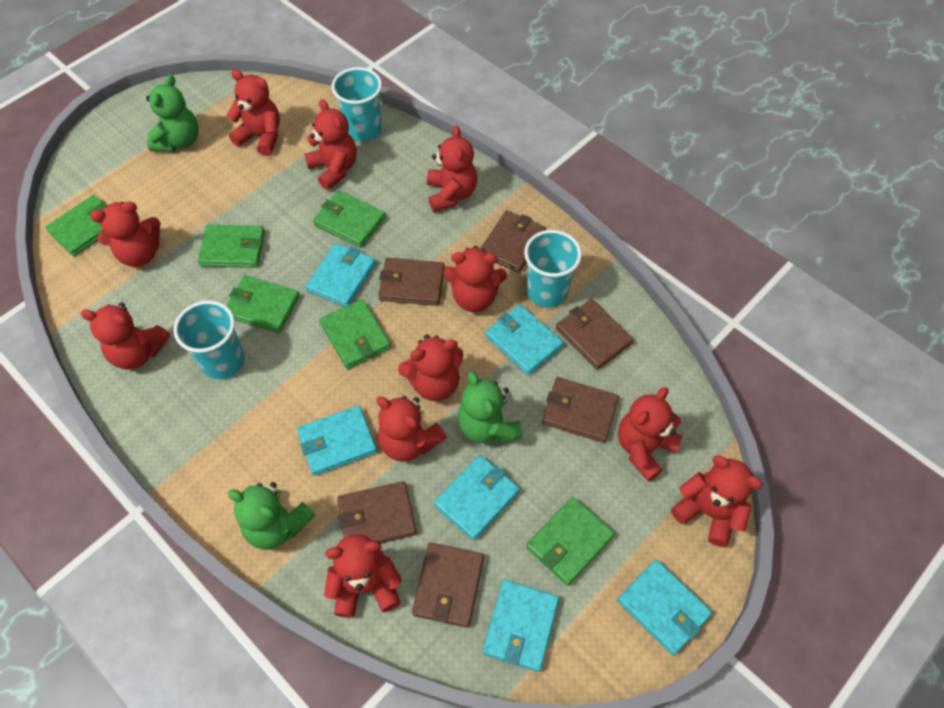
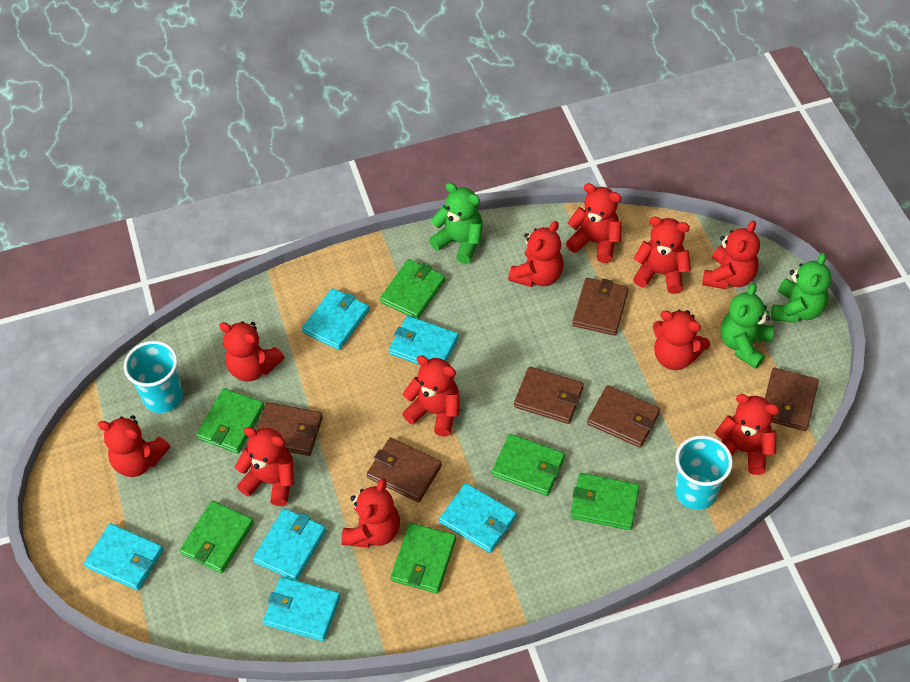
turquoise cup: 3 -> 2

